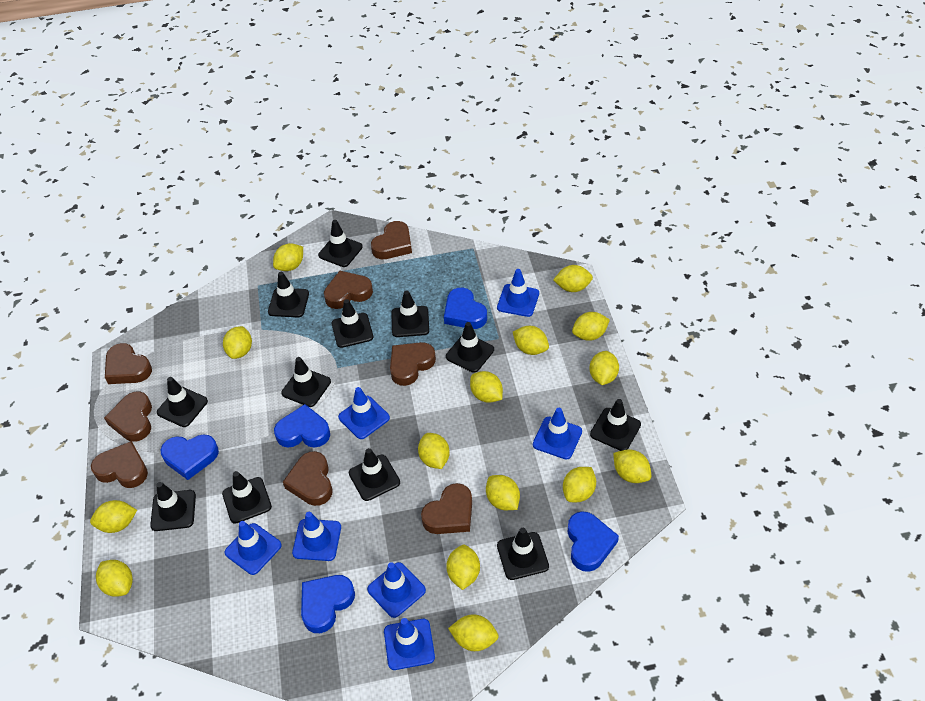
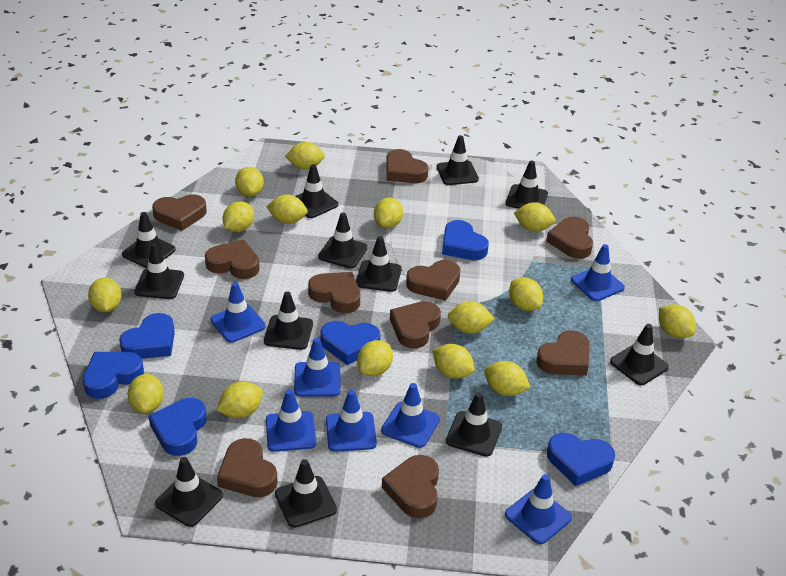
blue heart: 5 -> 6
brown heart: 8 -> 10

